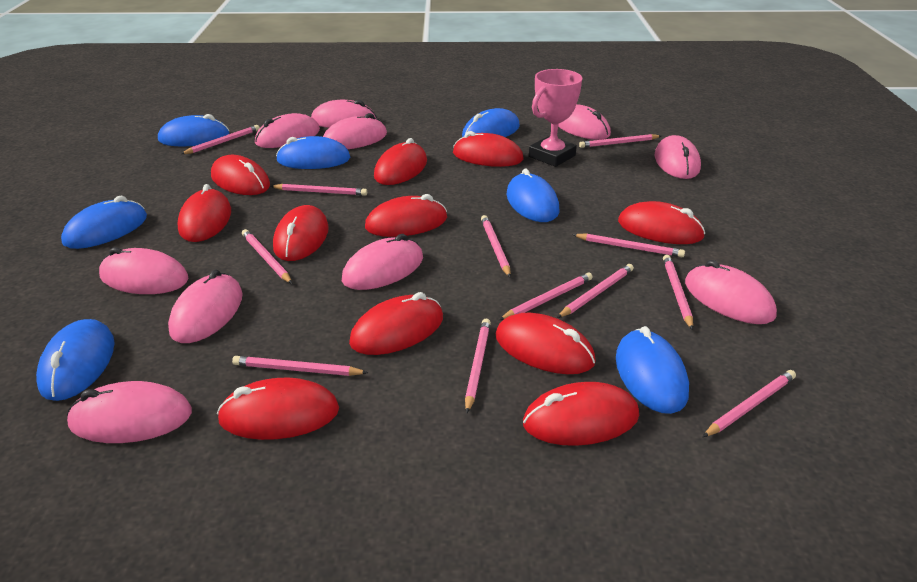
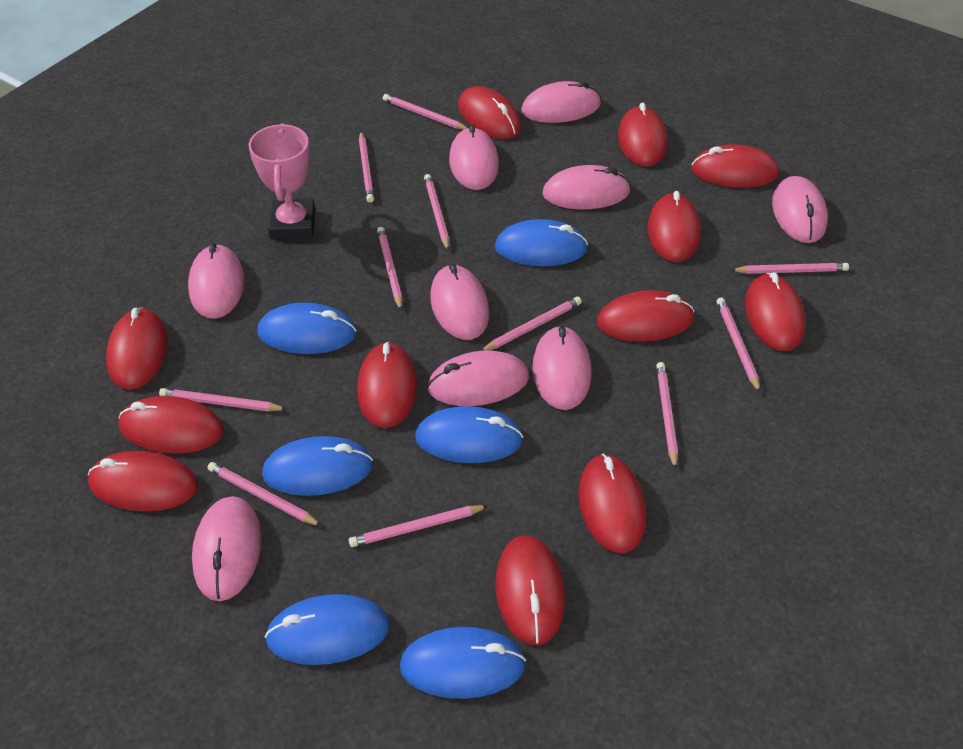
blue mouse: 7 -> 6
pink mouse: 10 -> 9
pink pencil: 12 -> 11
red mouse: 11 -> 12

